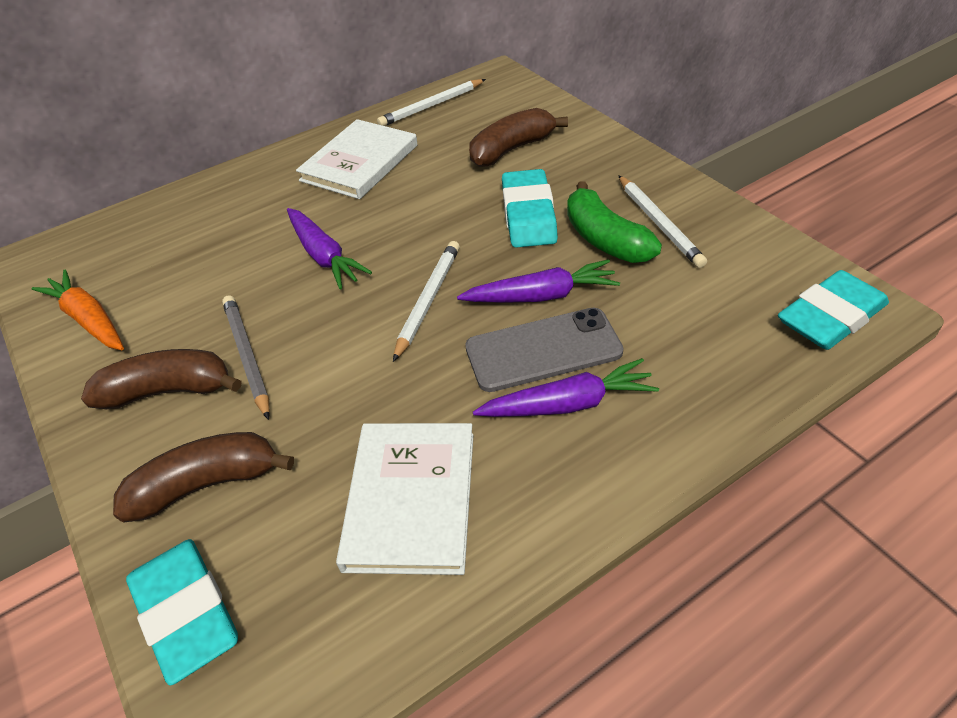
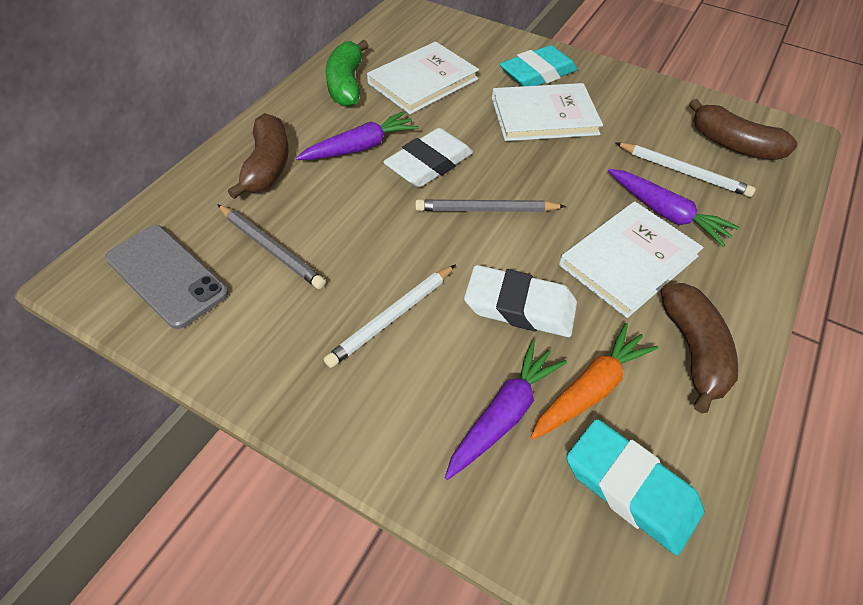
grey pencil: 1 -> 2
turquoise eraser: 3 -> 2
white book: 2 -> 3
white eraser: 0 -> 2
white pencil: 3 -> 2

